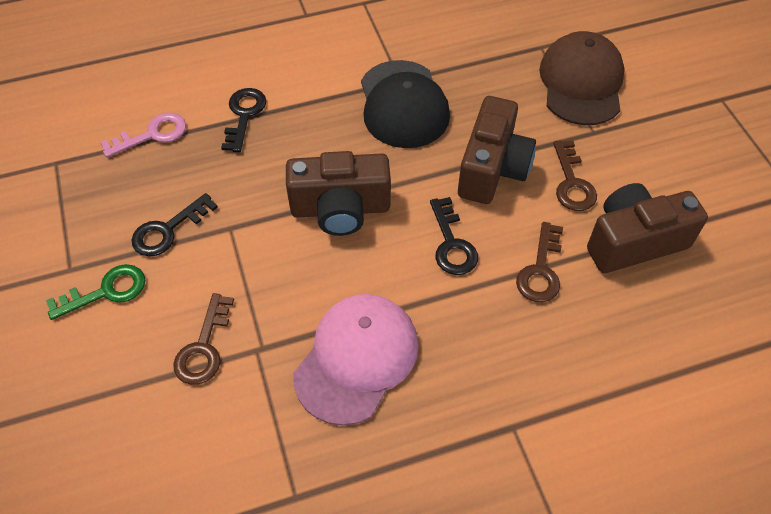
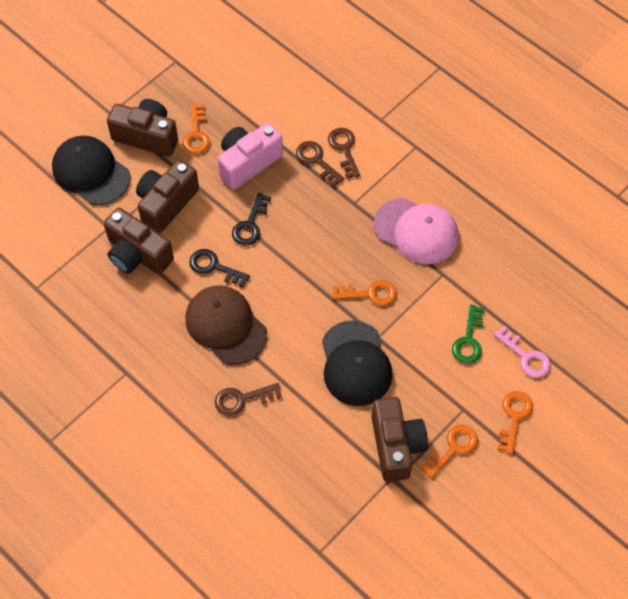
black cap: 1 -> 2
black key: 3 -> 2
brown camera: 3 -> 4
orange key: 0 -> 4
pink camera: 0 -> 1

